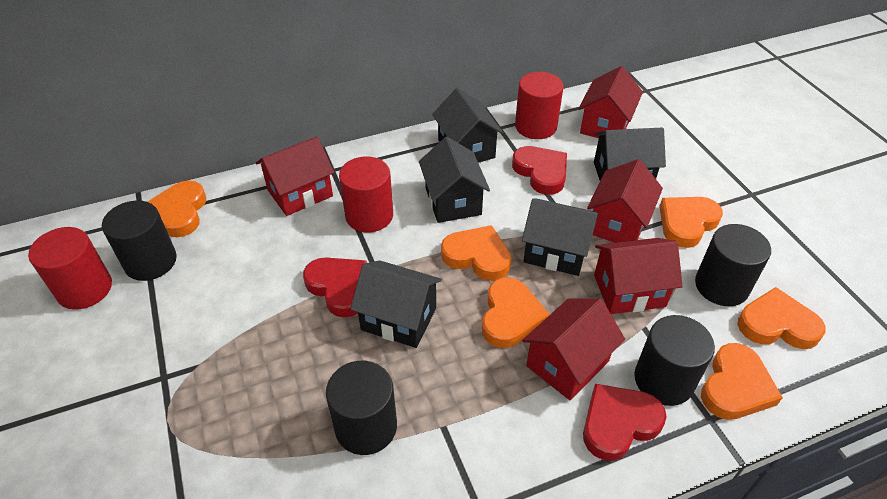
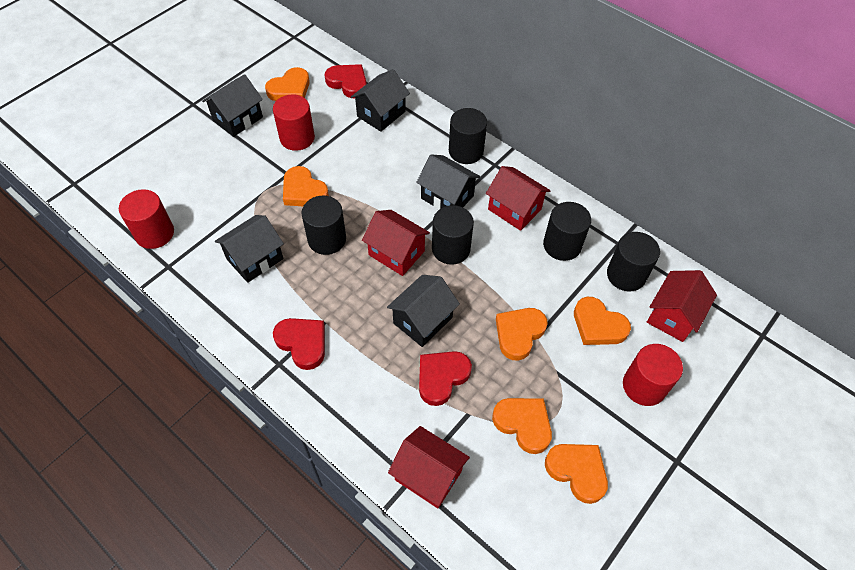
black cylinder: 4 -> 5
red house: 5 -> 4

